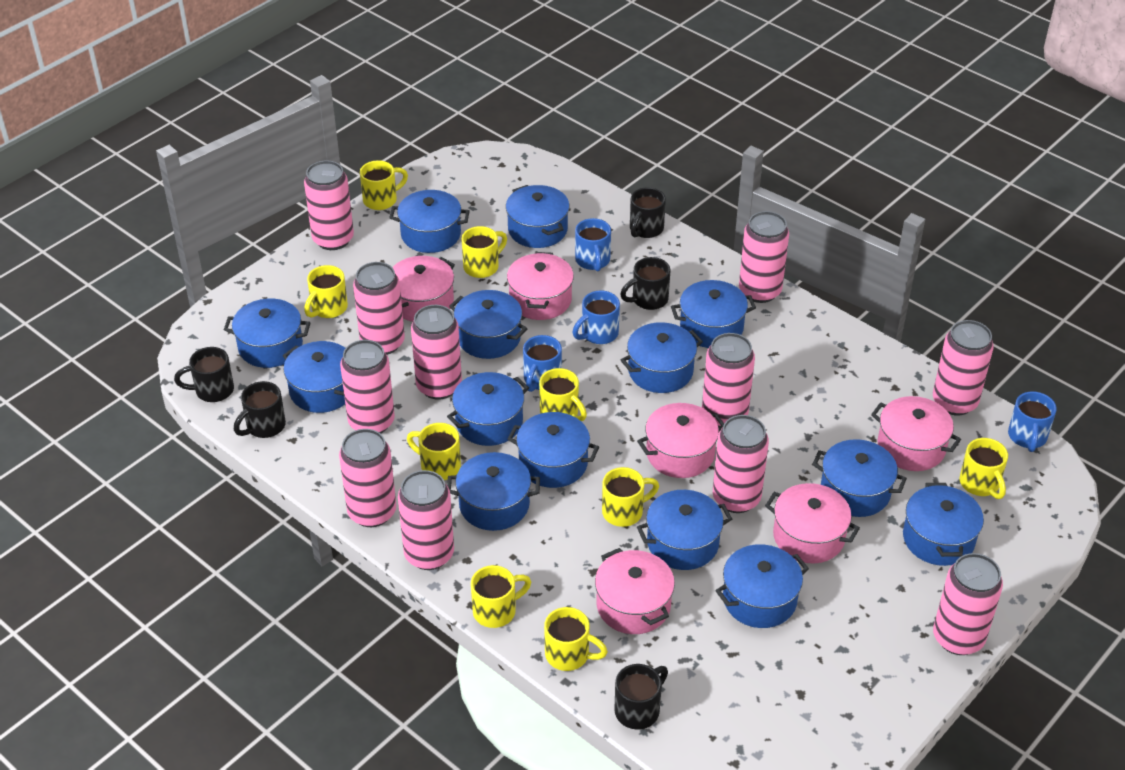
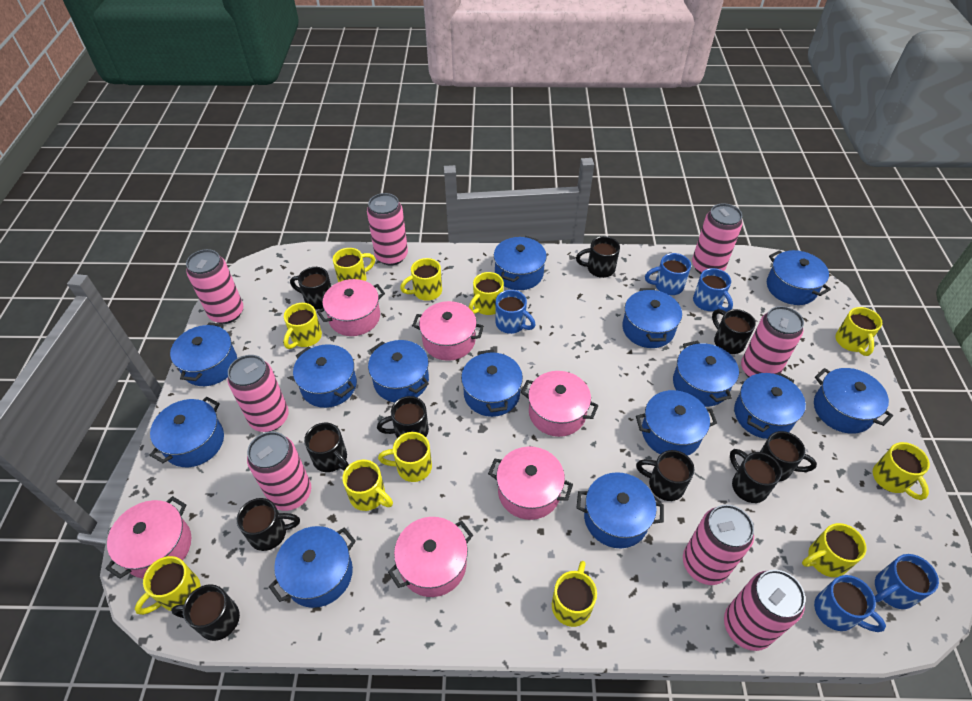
black mug: 5 -> 10
blue mug: 4 -> 5
pink can: 11 -> 8
yellow mug: 9 -> 11

